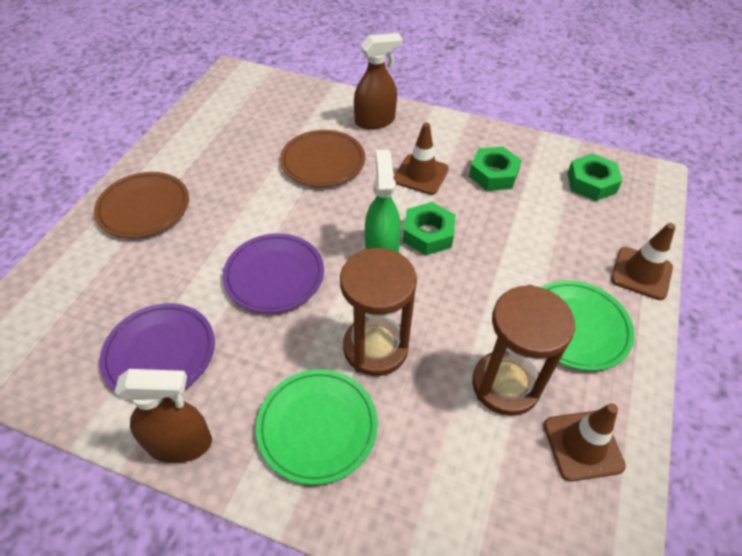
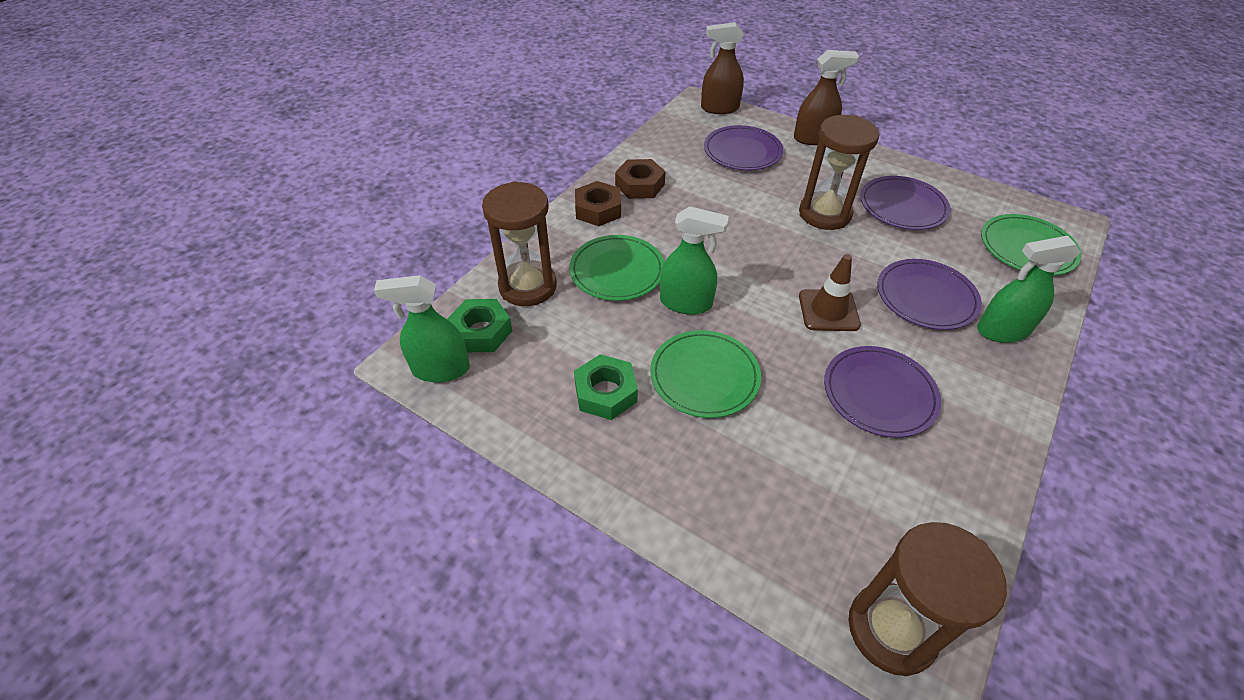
brown hourglass: 2 -> 3
brown nut: 0 -> 2
brown plate: 2 -> 0
brown traffic cone: 3 -> 1
green nut: 3 -> 2
green plate: 2 -> 3
green spray bottle: 1 -> 3
purple plate: 2 -> 4

